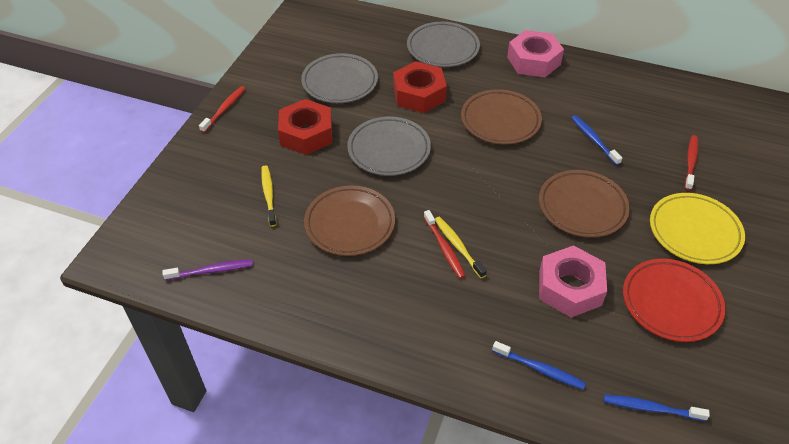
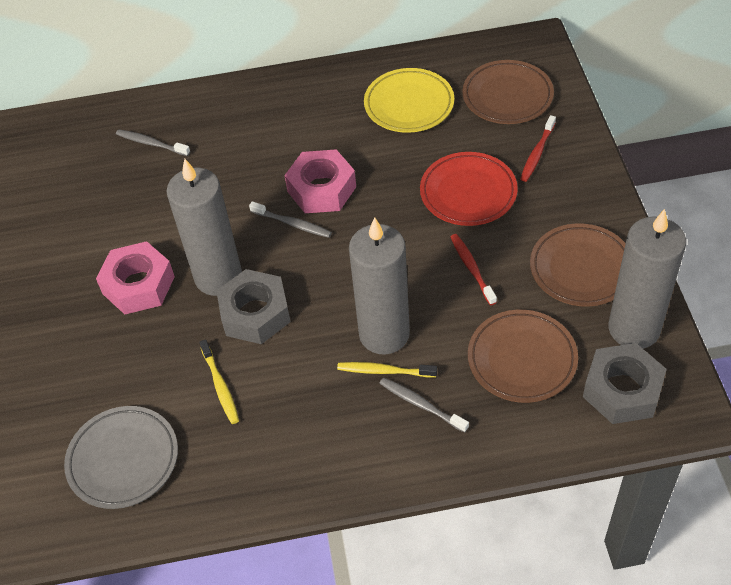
blue toothbrush: 3 -> 0
grey candle: 0 -> 3
grey nut: 0 -> 2
grey plate: 3 -> 1
grey toothbrush: 0 -> 3
purple toothbrush: 1 -> 0
red nut: 2 -> 0
red toothbrush: 3 -> 2

